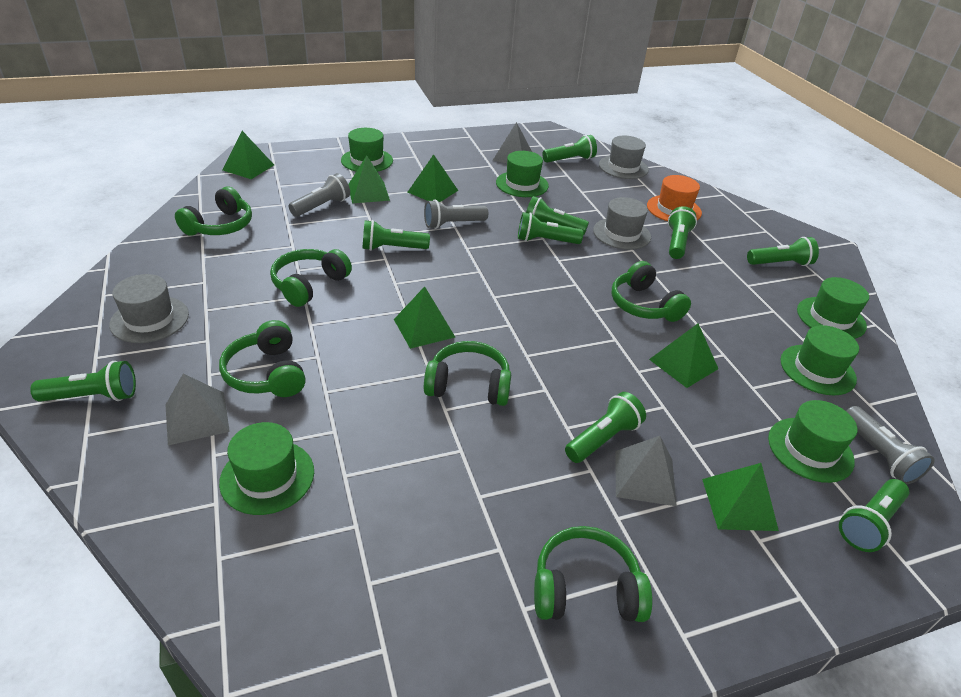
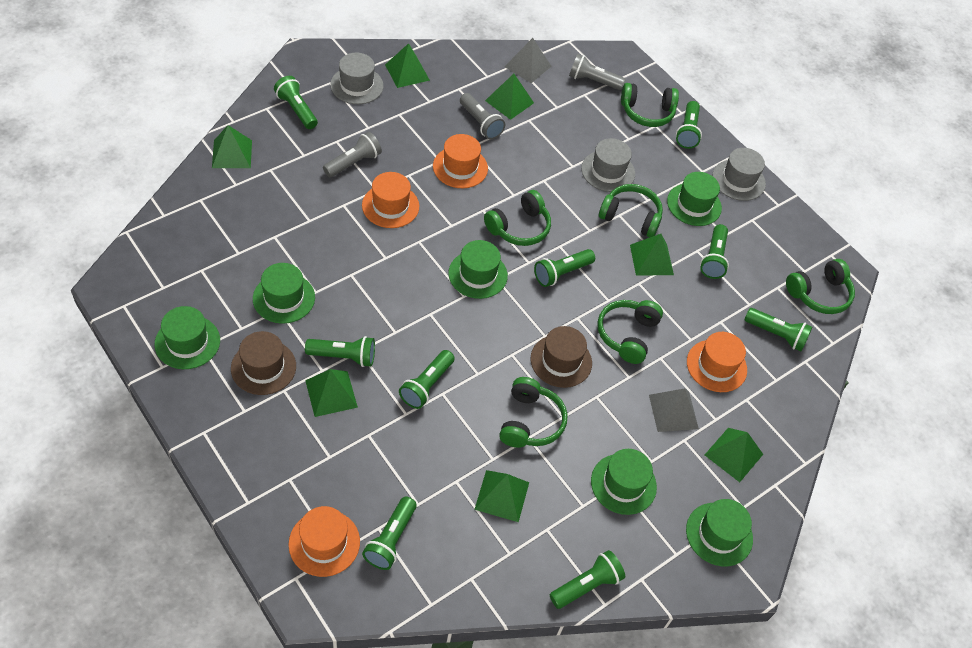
brown hat: 0 -> 2
green pyramid: 6 -> 7
grey pyramid: 3 -> 2
orange hat: 1 -> 4

